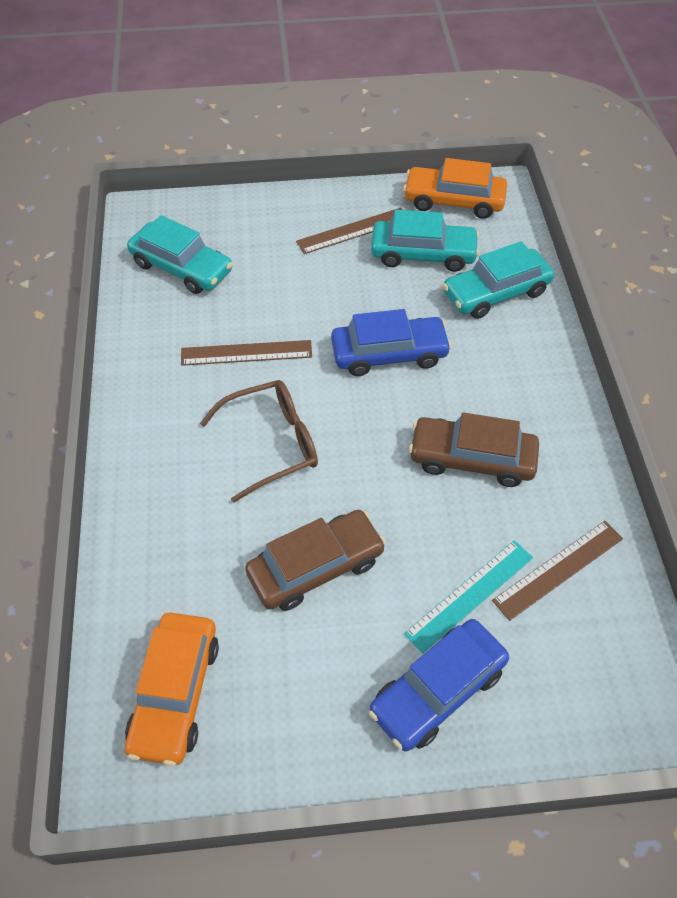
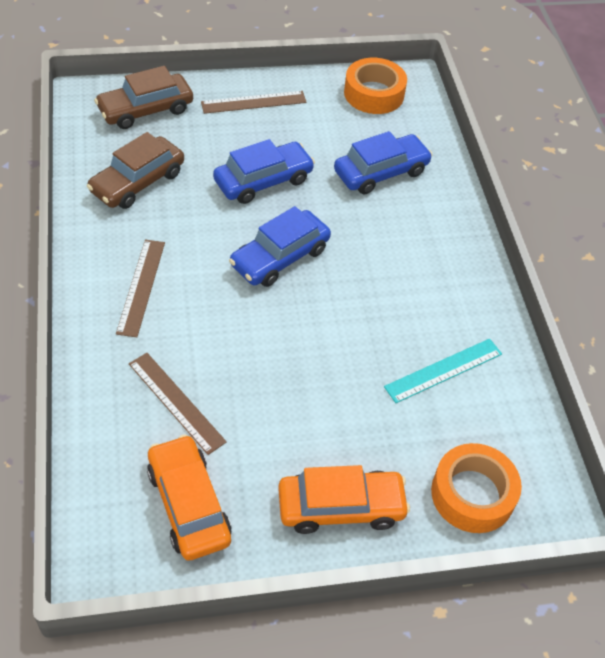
blue car: 2 -> 3
brown glasses: 1 -> 0
orange tape: 0 -> 2
turquoise car: 3 -> 0

